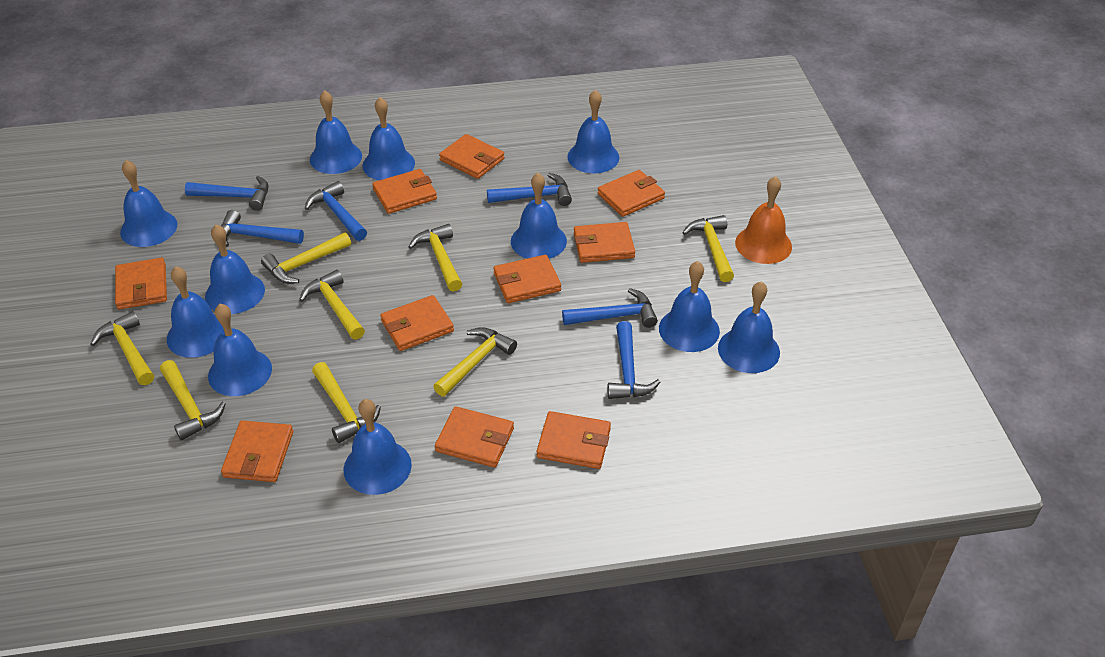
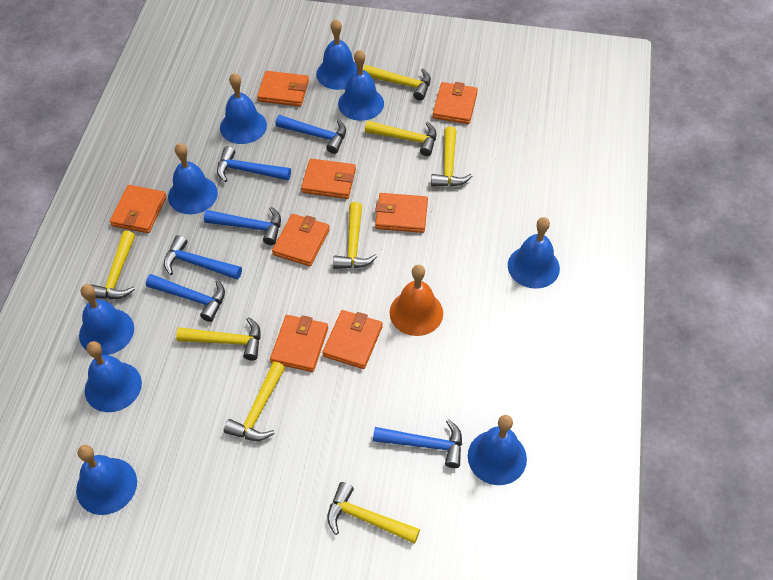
blue bell: 11 -> 9
orange wallet: 10 -> 8

